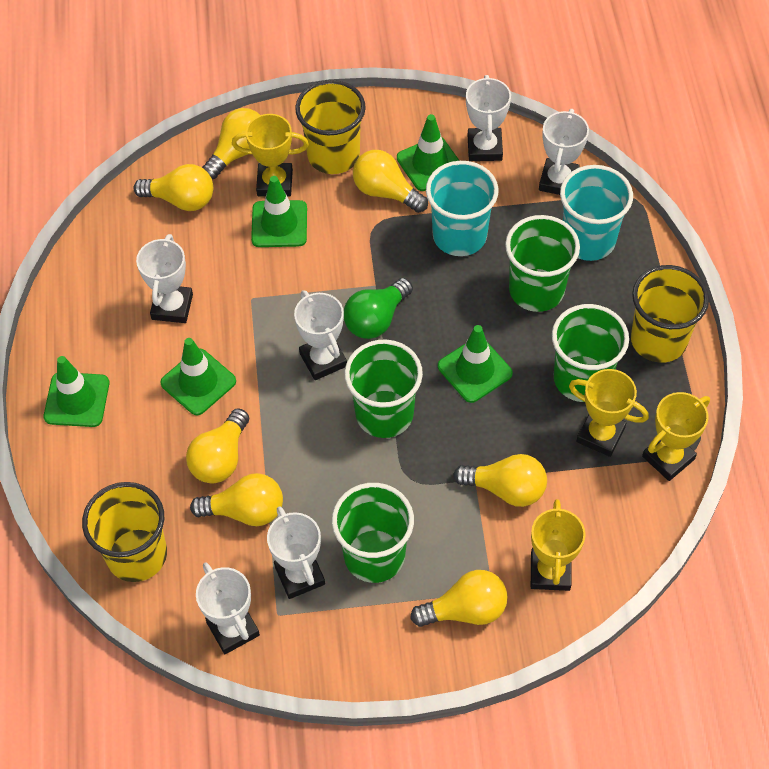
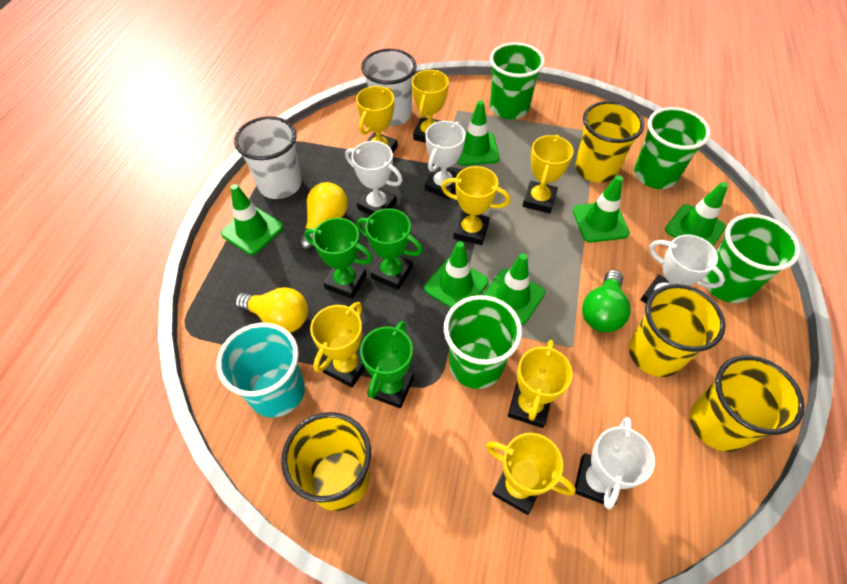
green traffic cone: 5 -> 6
green trophy: 0 -> 3
turquoise cup: 2 -> 1
white cup: 0 -> 2
white trophy: 6 -> 4
yellow cup: 3 -> 4
yellow light bulb: 7 -> 2
yellow trophy: 4 -> 7

